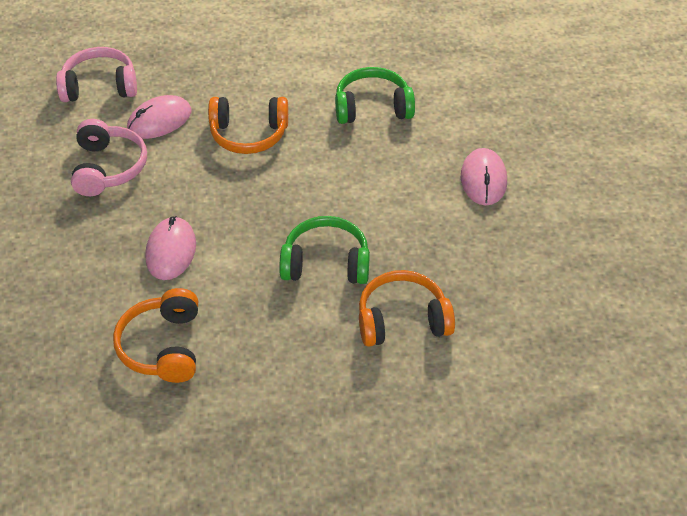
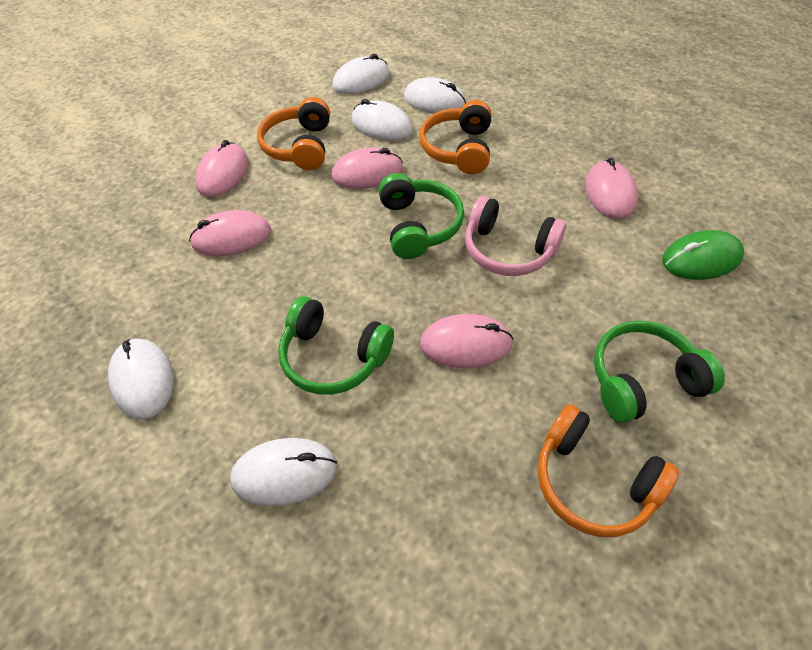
green headphones: 2 -> 3
green mouse: 0 -> 1
pink headphones: 2 -> 1
pink mouse: 3 -> 5
white mouse: 0 -> 5

